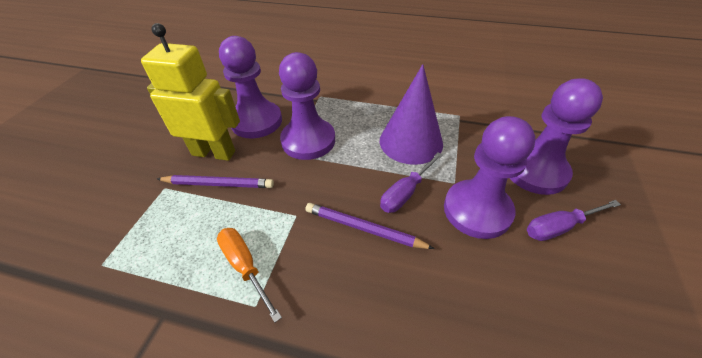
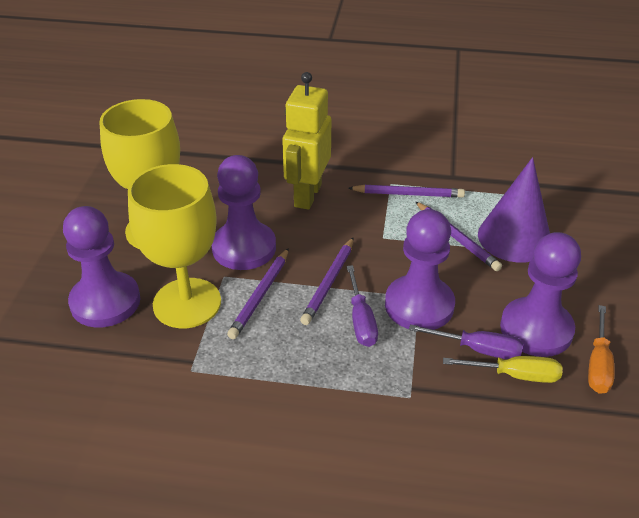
purple pencil: 2 -> 4
yellow goblet: 0 -> 2
yellow screwdriver: 0 -> 1

